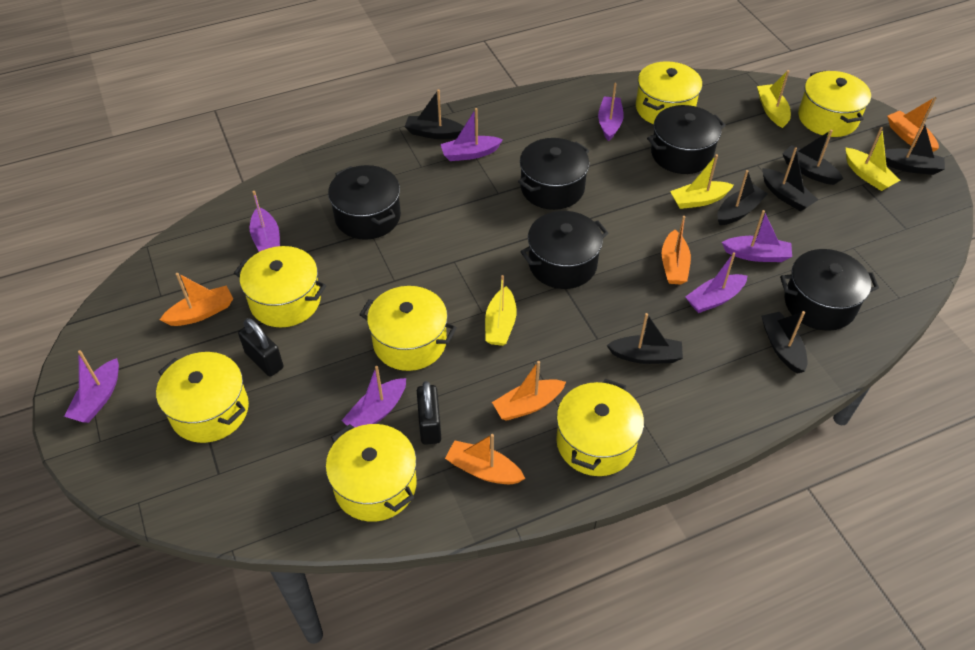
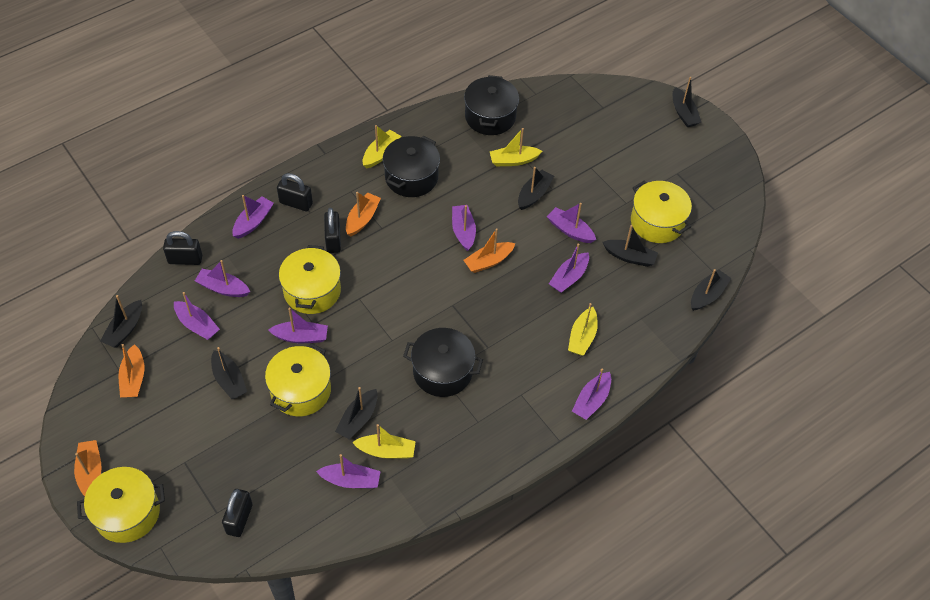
black padlock: 2 -> 4
black pot: 5 -> 3
orange boat: 5 -> 4
purple boat: 7 -> 9
yellow pot: 7 -> 4

